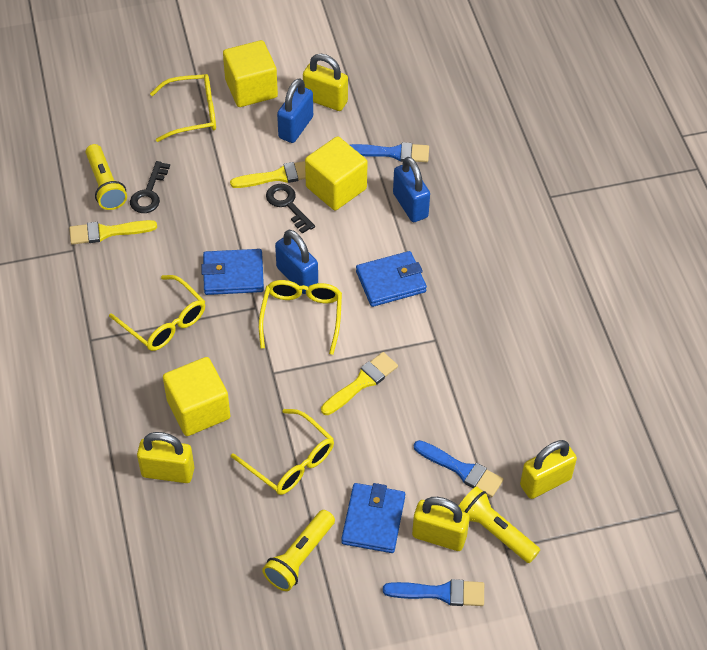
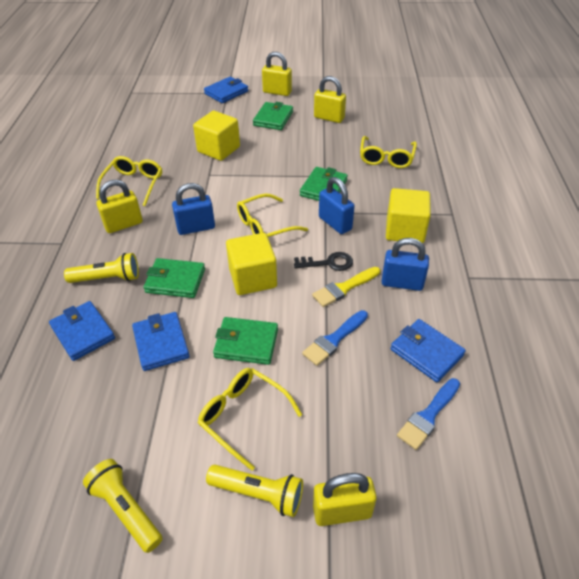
black key: 2 -> 1
blue brush: 3 -> 2
blue wallet: 3 -> 4
green wallet: 0 -> 4
yellow brush: 3 -> 1

